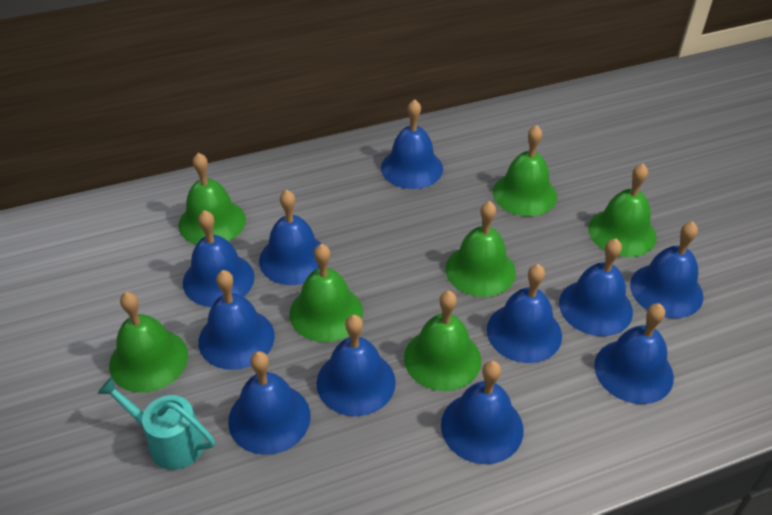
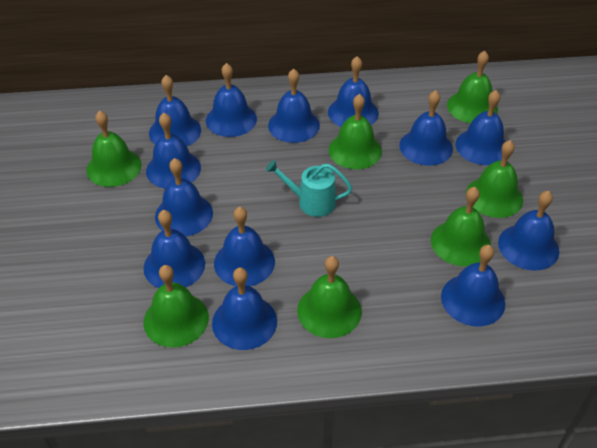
blue bell: 11 -> 13

